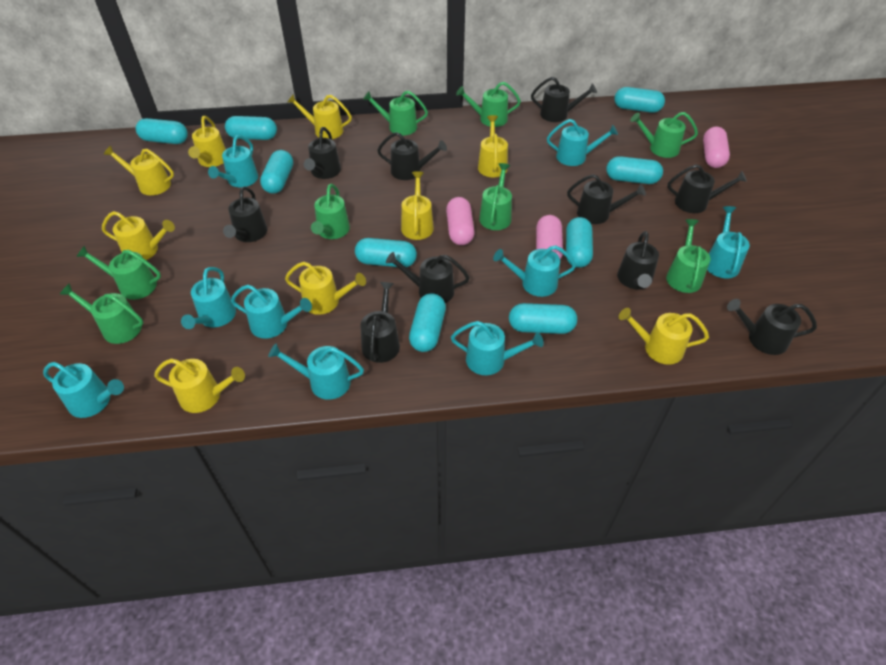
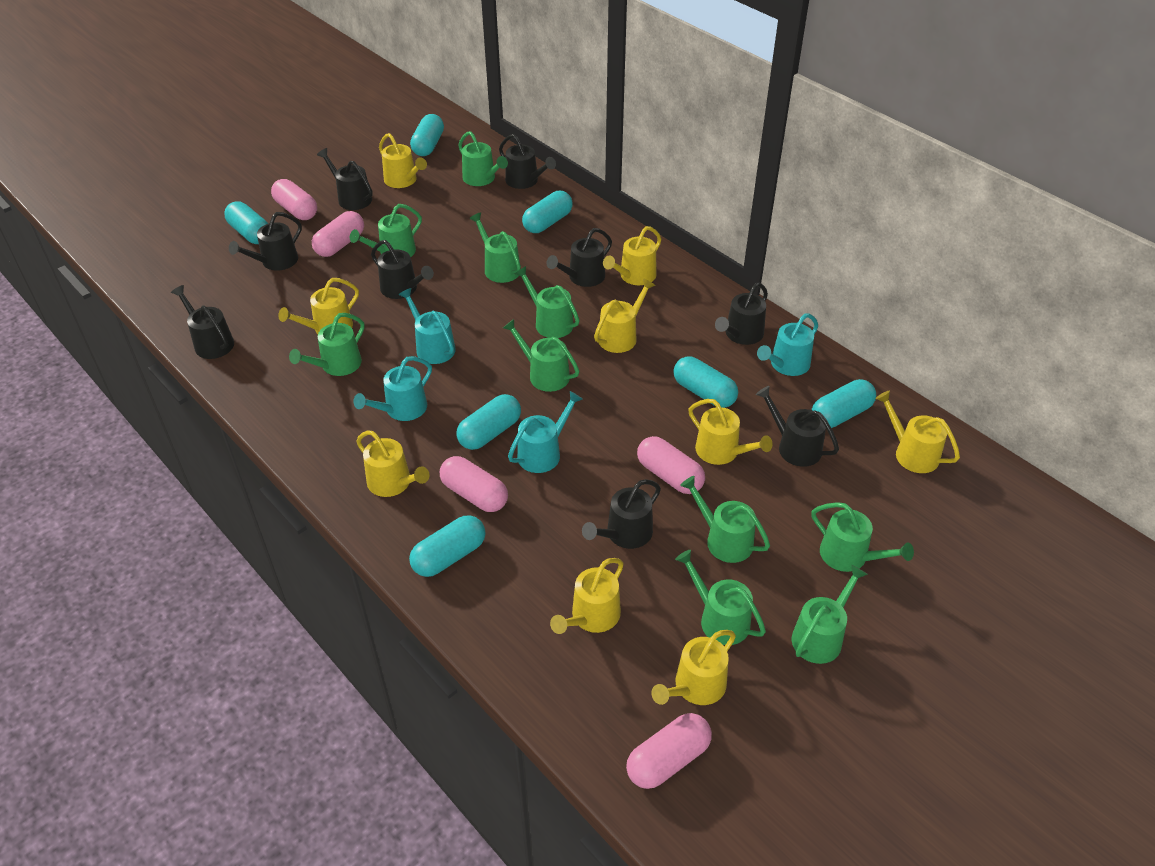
black watering can: 10 -> 9
green watering can: 8 -> 10
pink capsule: 3 -> 5
turquoise capsule: 9 -> 7
turquoise watering can: 9 -> 4

